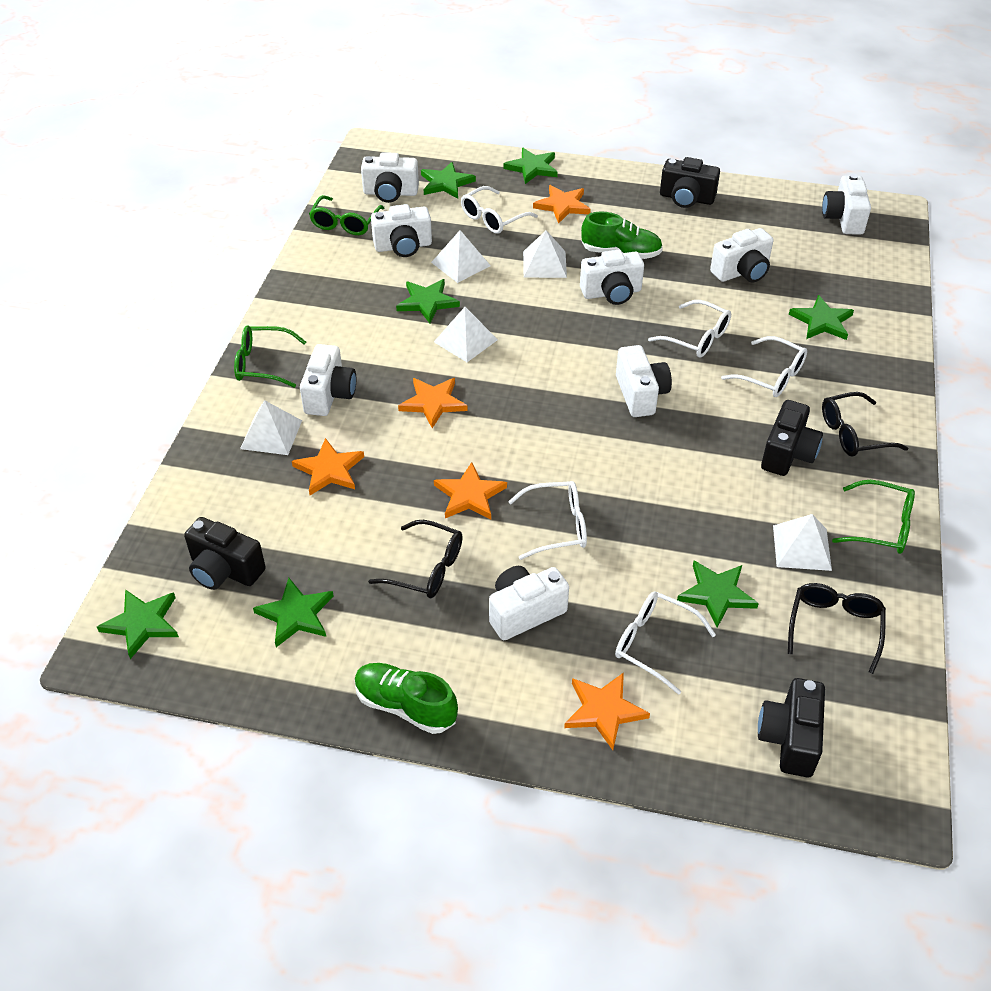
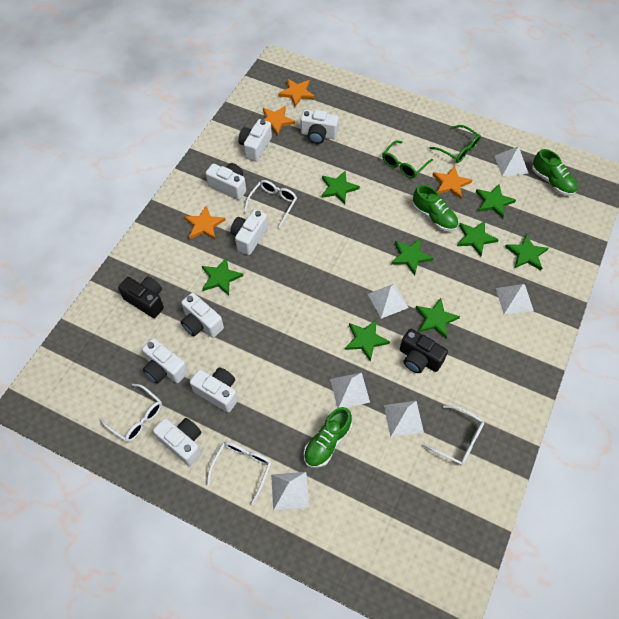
black camera: 4 -> 2
black glasses: 3 -> 0
green glasses: 3 -> 2
green shoe: 2 -> 3
green star: 7 -> 8
orange star: 5 -> 4
white glasses: 5 -> 4
white pyramid: 5 -> 6

